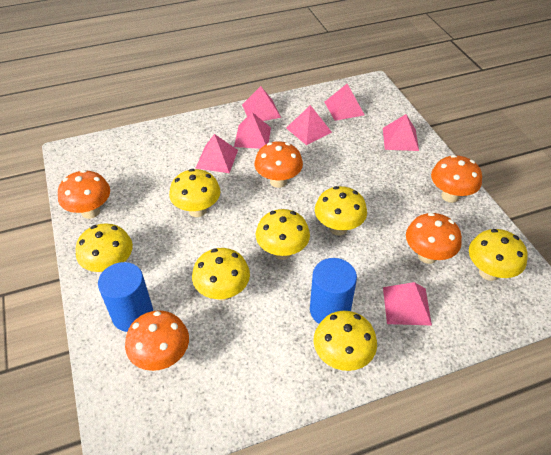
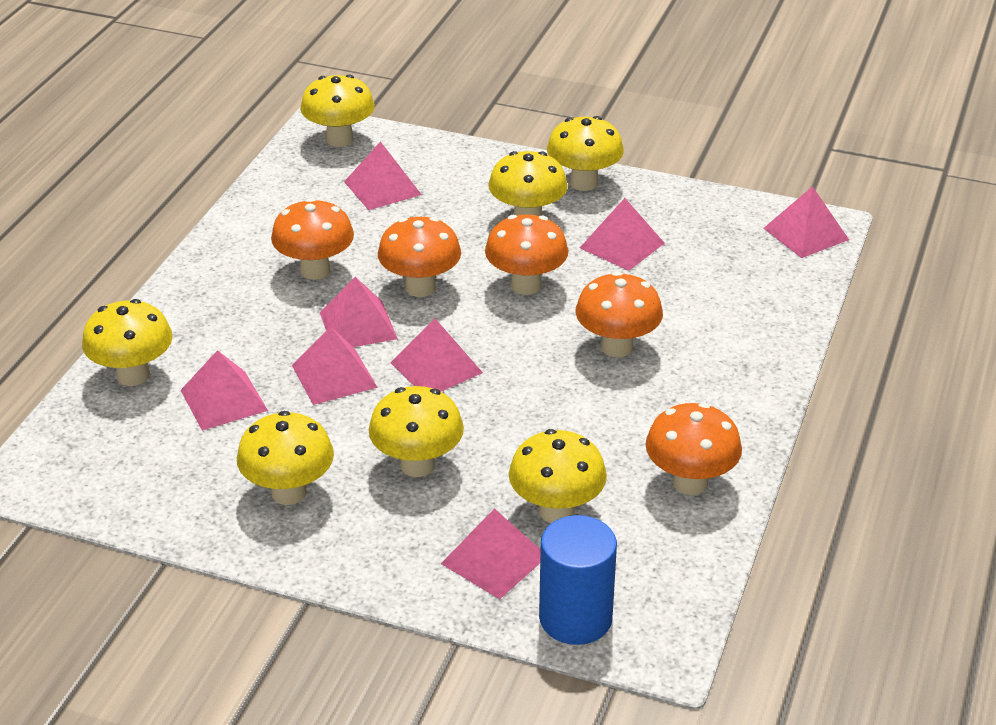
blue cylinder: 2 -> 1
pink pyramid: 7 -> 8

